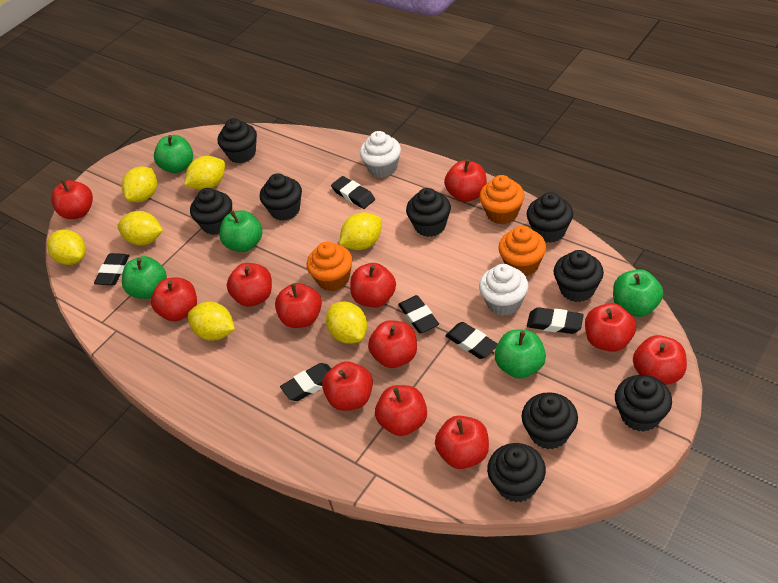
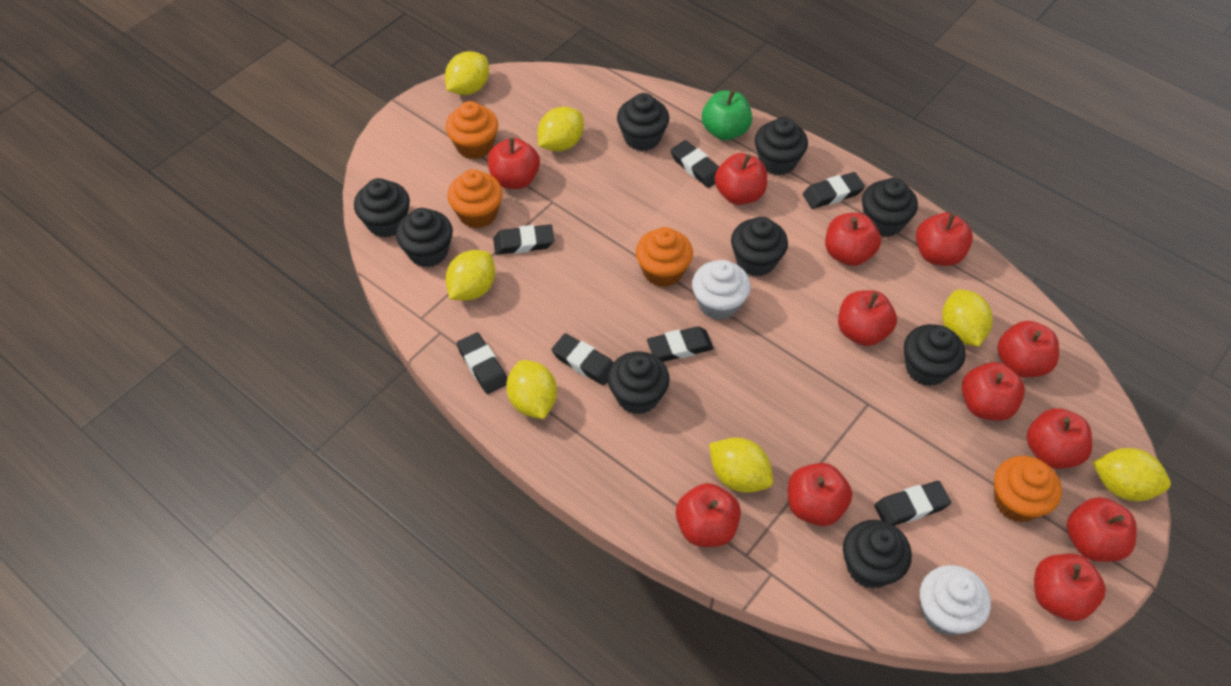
black eraser: 6 -> 7
green apple: 5 -> 1
orange cupcake: 3 -> 4

